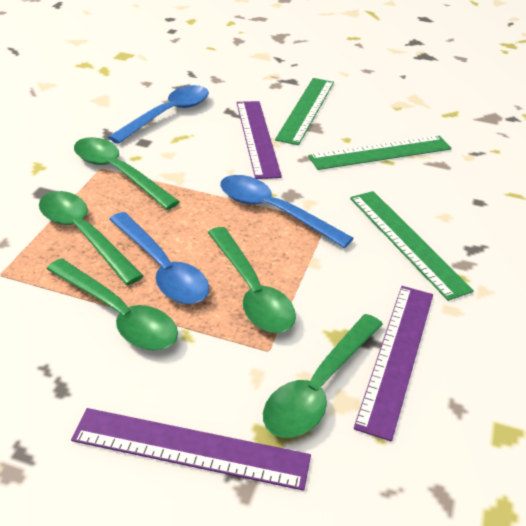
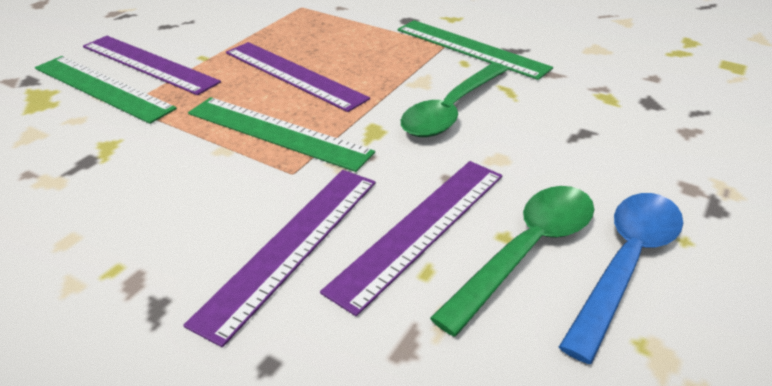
blue spoon: 3 -> 1
green spoon: 5 -> 2
purple ruler: 3 -> 4

